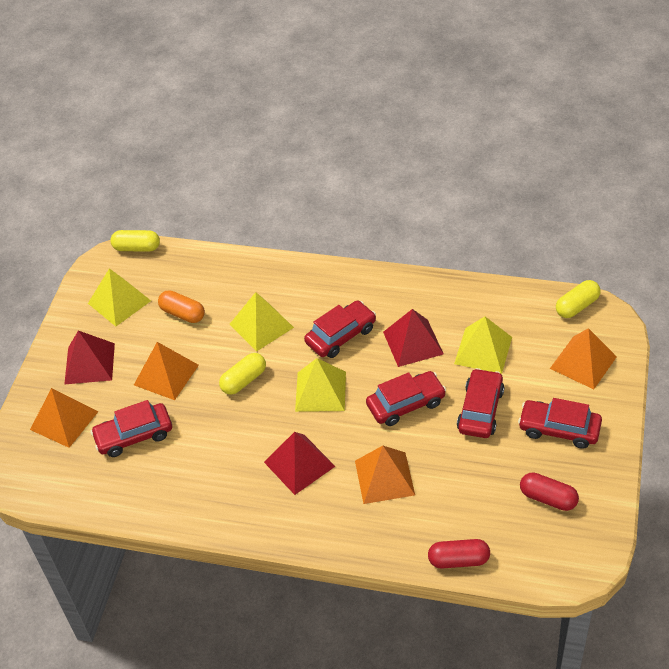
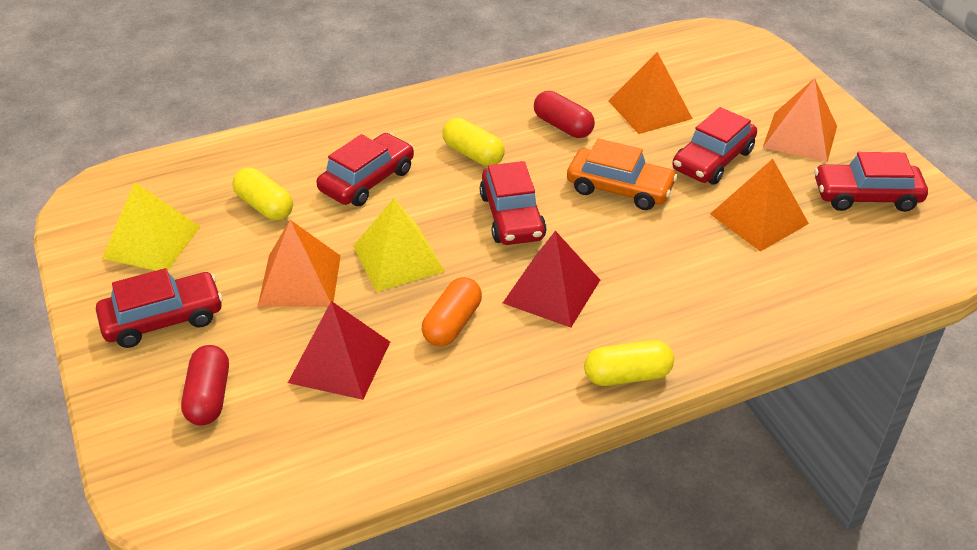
orange car: 0 -> 1
red pyramid: 3 -> 2
yellow pyramid: 4 -> 2

